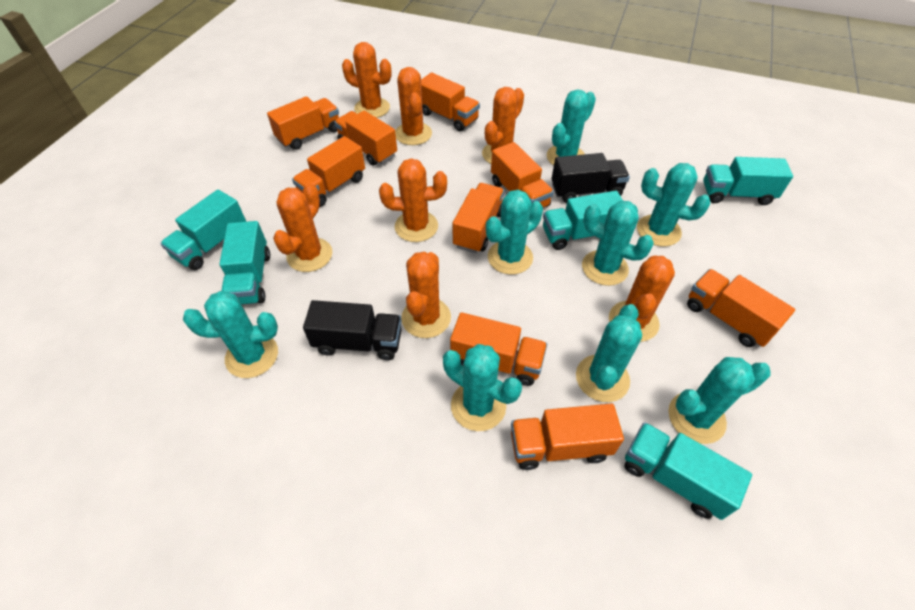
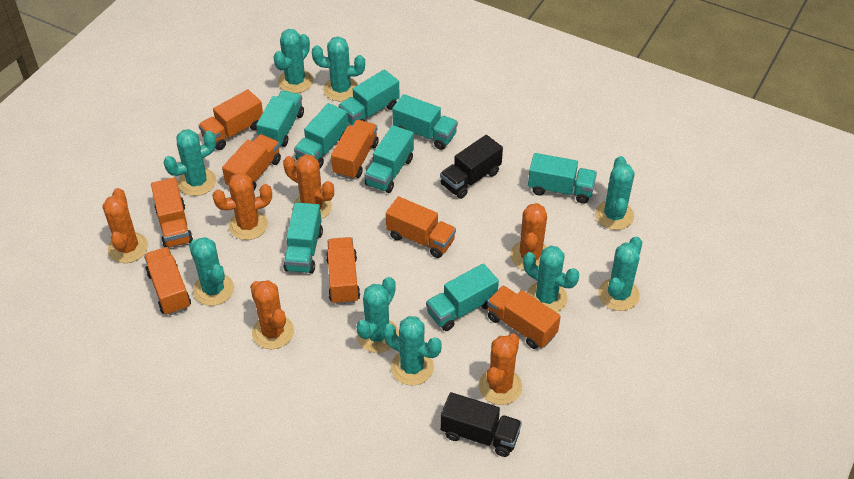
orange cactus: 7 -> 6
orange truck: 9 -> 8
turquoise cactus: 8 -> 9
turquoise truck: 5 -> 8

